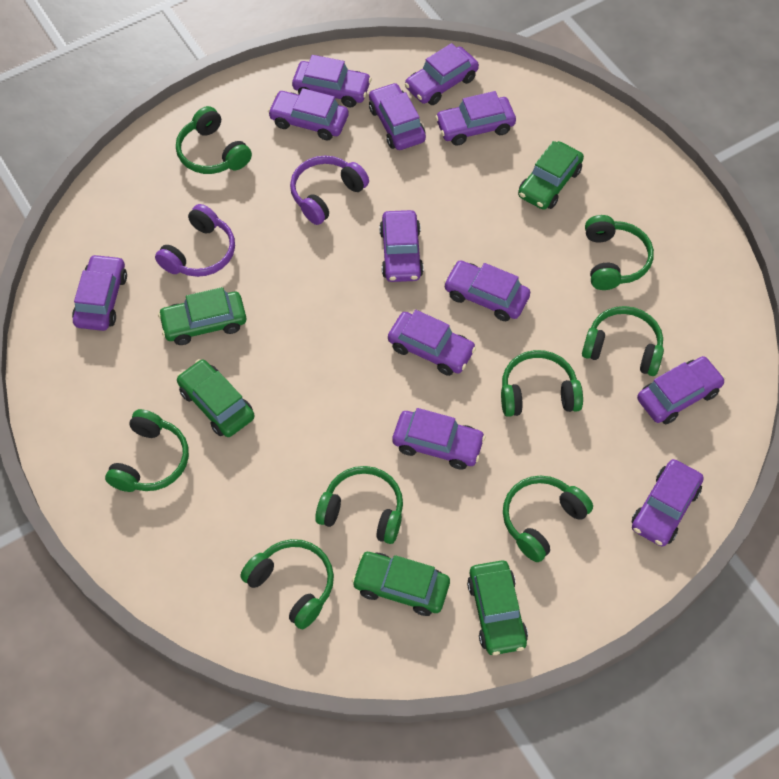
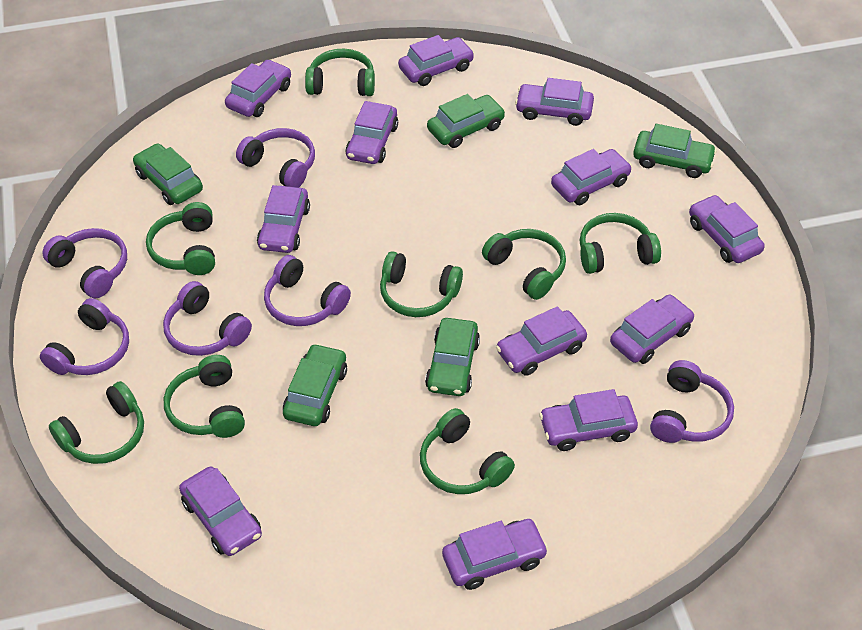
purple headphones: 2 -> 6

